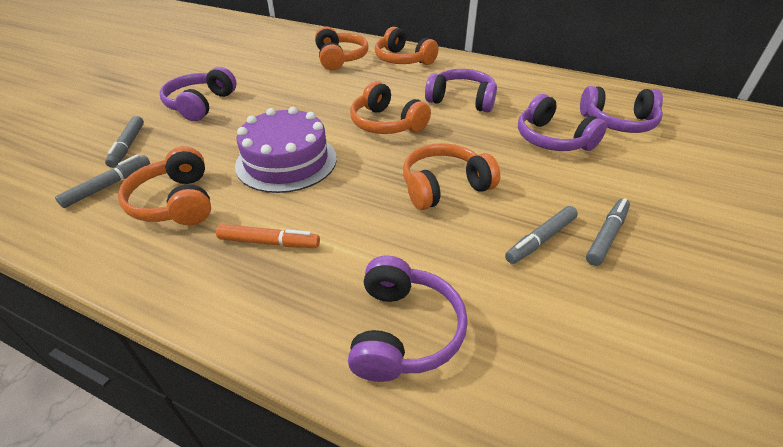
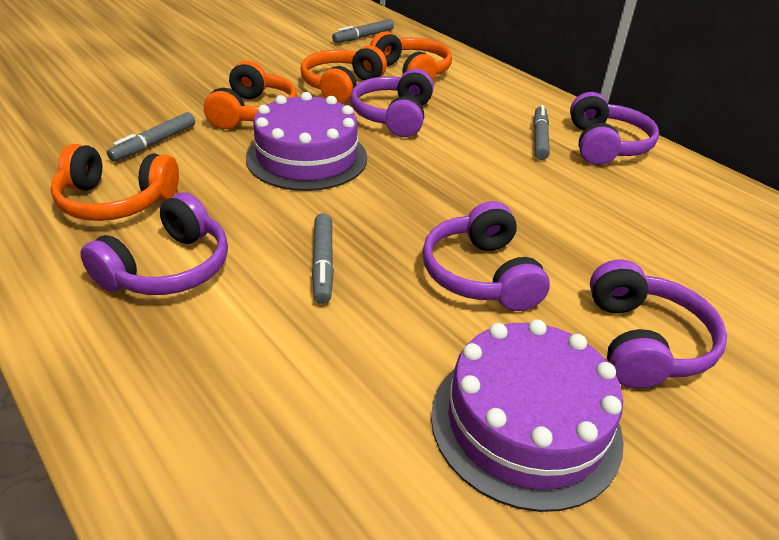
orange headphones: 5 -> 4
orange marker: 1 -> 0
purple cake: 1 -> 2

